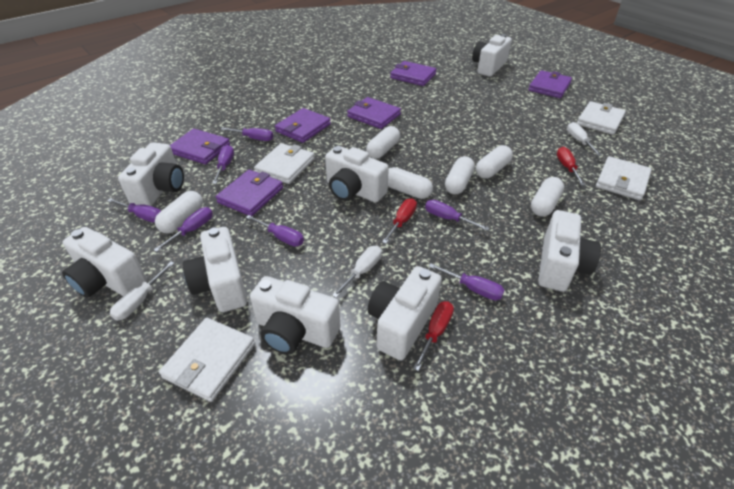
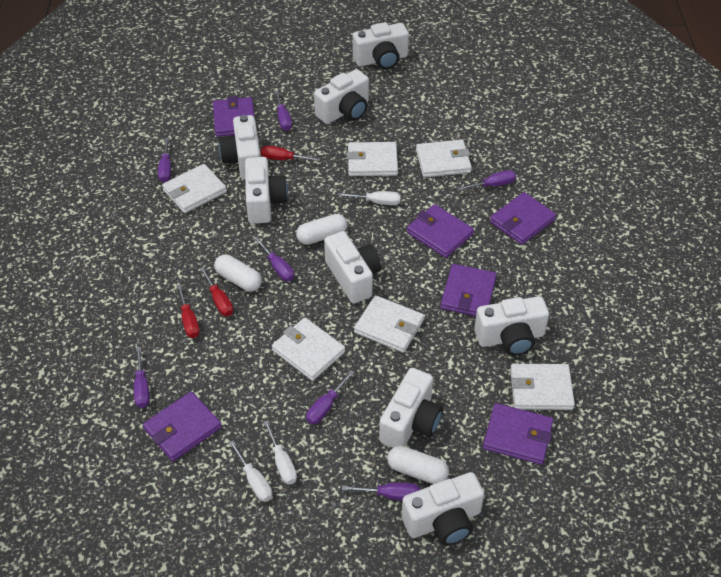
white capsule: 6 -> 3
white wallet: 4 -> 6

